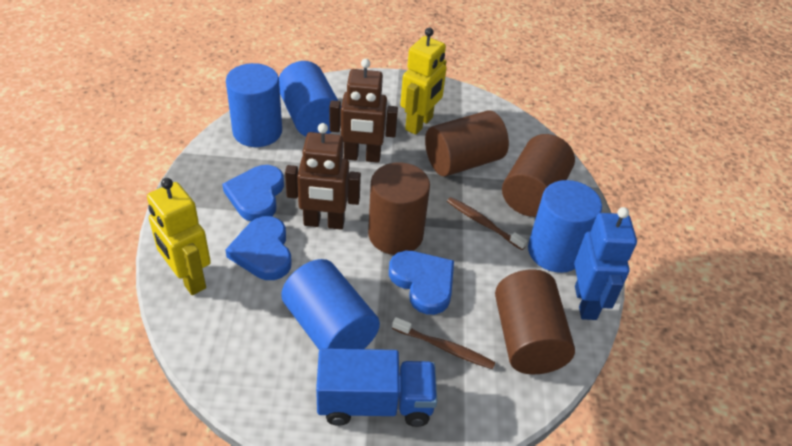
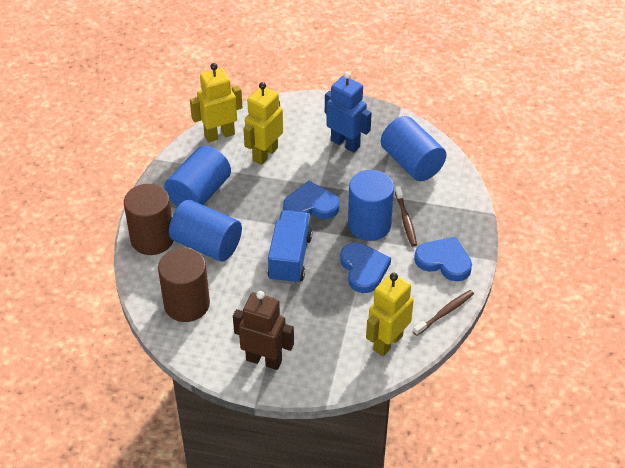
brown cylinder: 4 -> 2
brown robot: 2 -> 1
yellow robot: 2 -> 3

